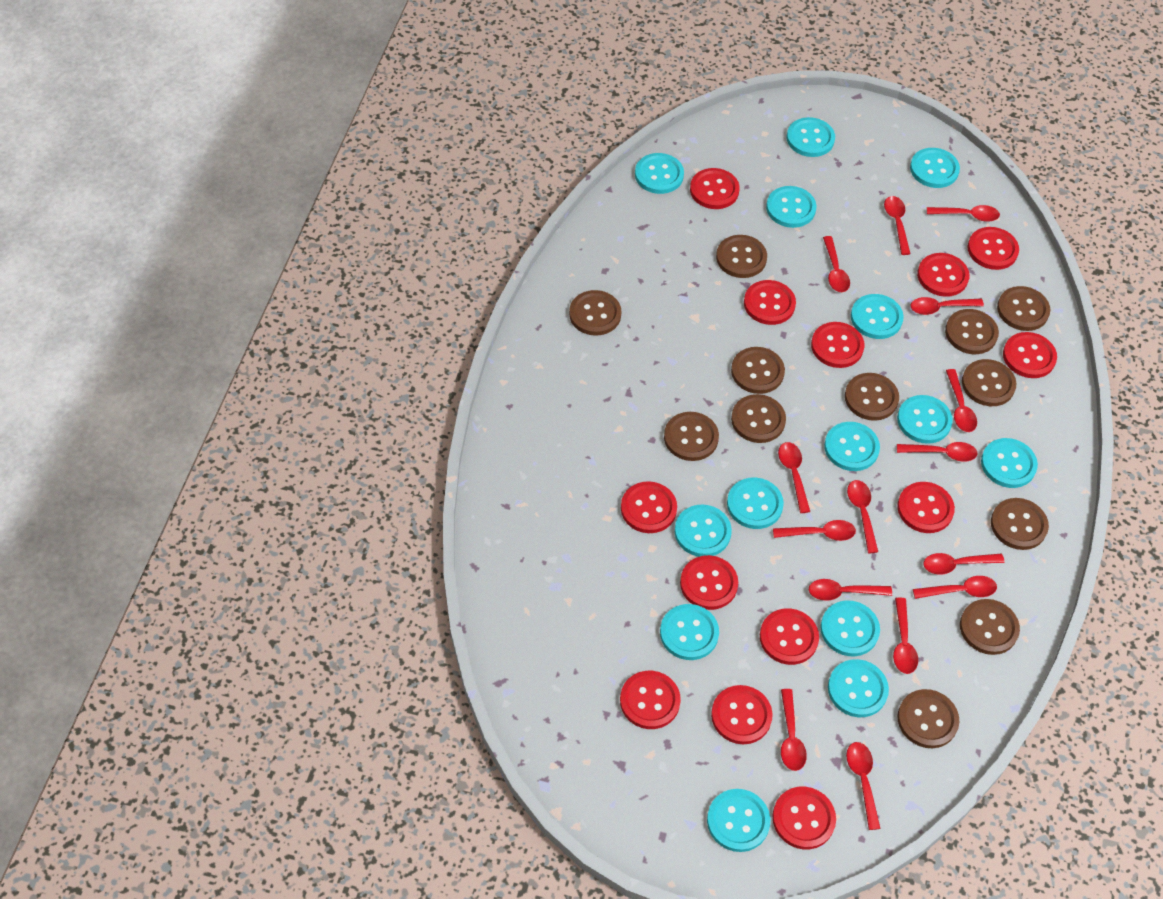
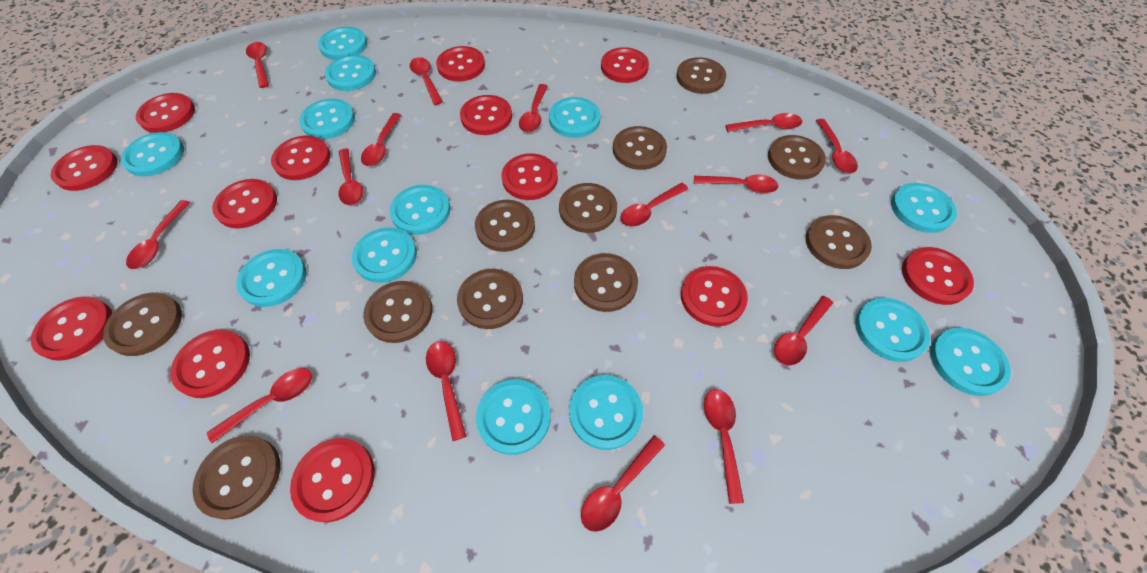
brown button: 12 -> 11
turquoise button: 14 -> 13

